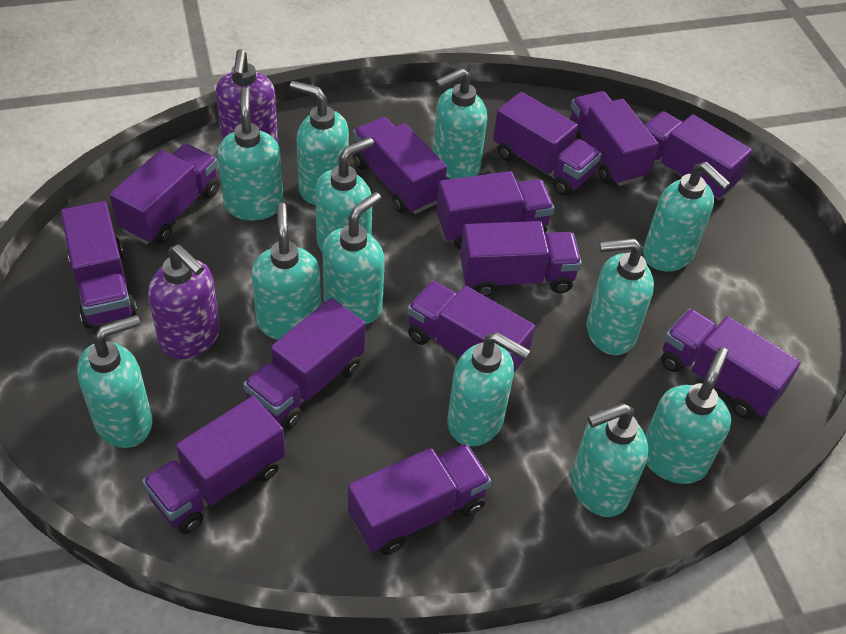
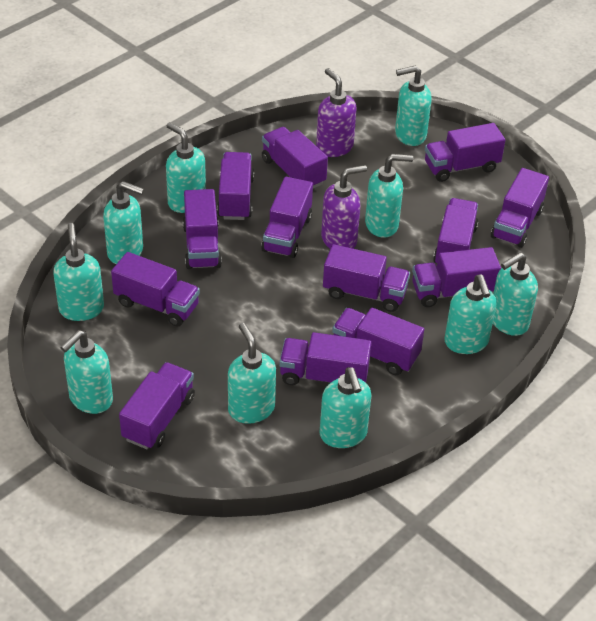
turquoise soap dispenser: 12 -> 10

